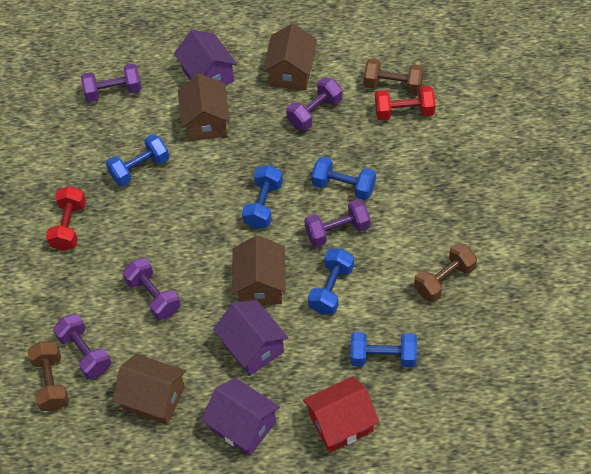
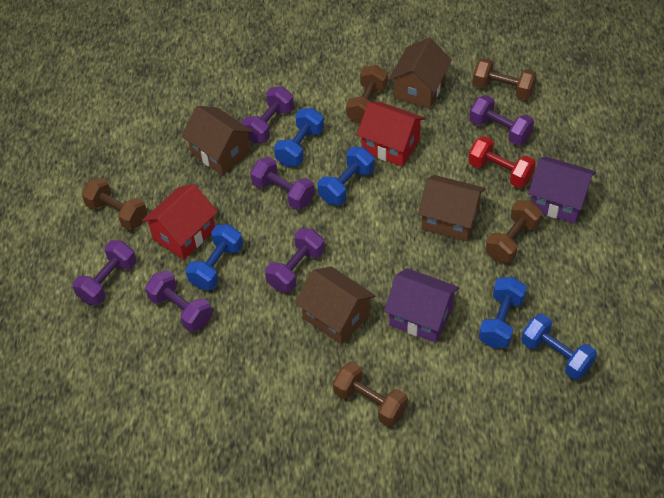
brown dumbbell: 3 -> 5
purple dumbbell: 5 -> 6
purple house: 3 -> 2
red dumbbell: 2 -> 1
red house: 1 -> 2

